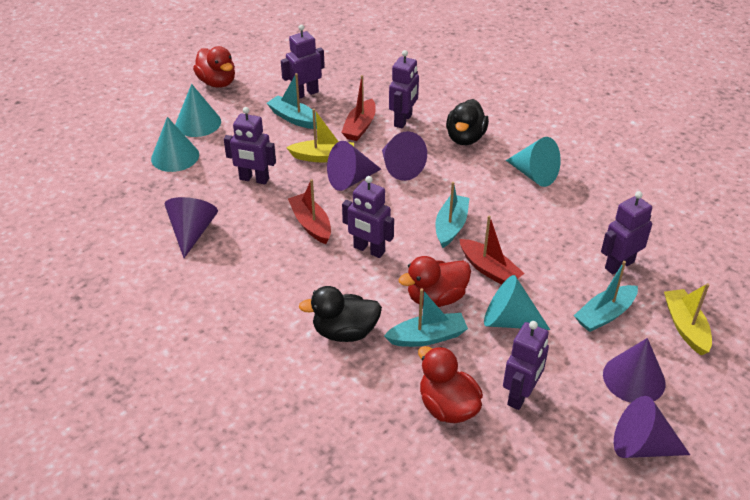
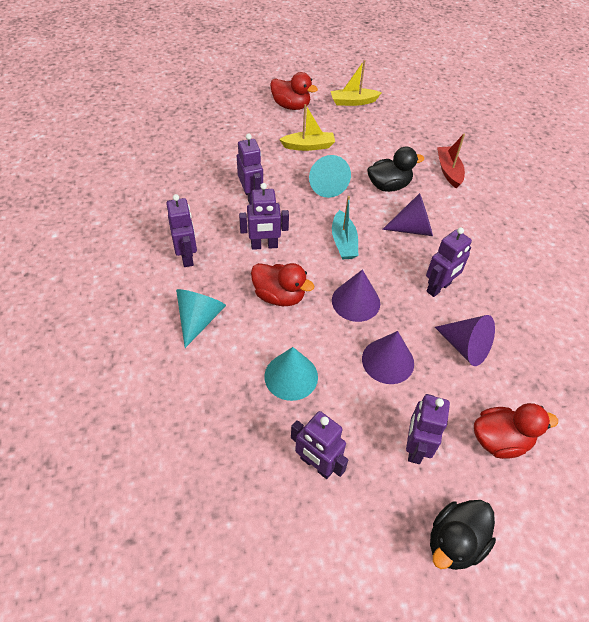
purple cone: 5 -> 4
red boat: 3 -> 1
turquoise boat: 4 -> 1
turquoise cone: 4 -> 3

